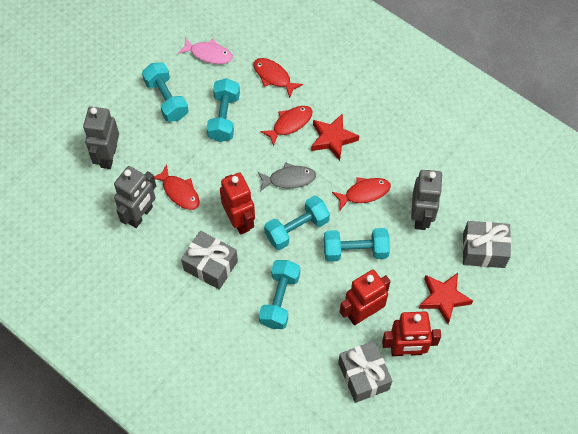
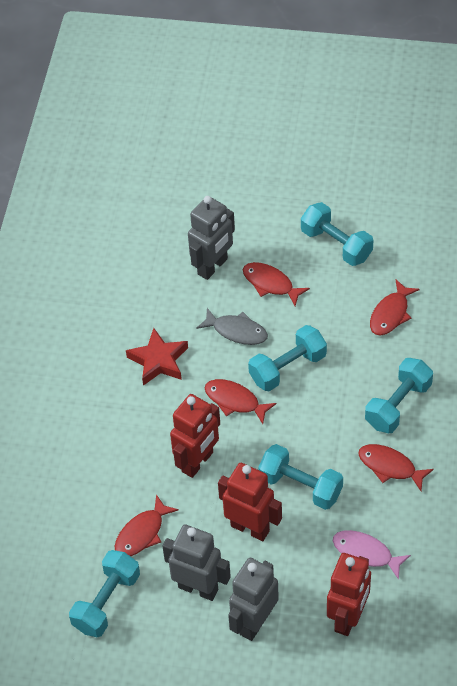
grey gift: 3 -> 0
red fish: 4 -> 5
red star: 2 -> 1

